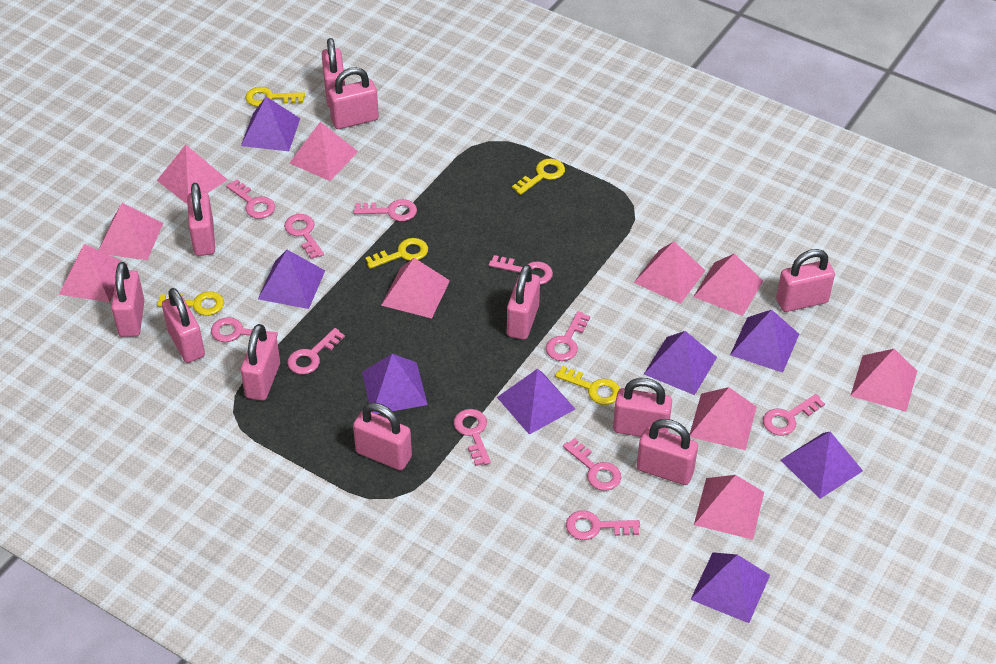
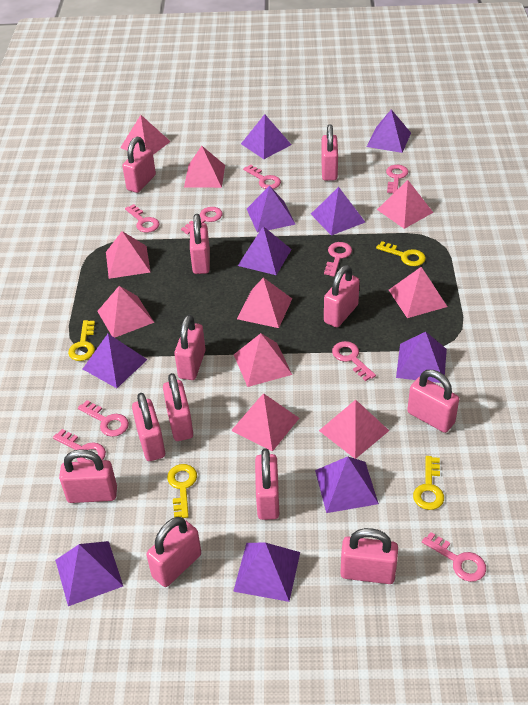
pink key: 11 -> 9
pink padlock: 11 -> 12
purple pyramid: 8 -> 10
yellow key: 5 -> 4

